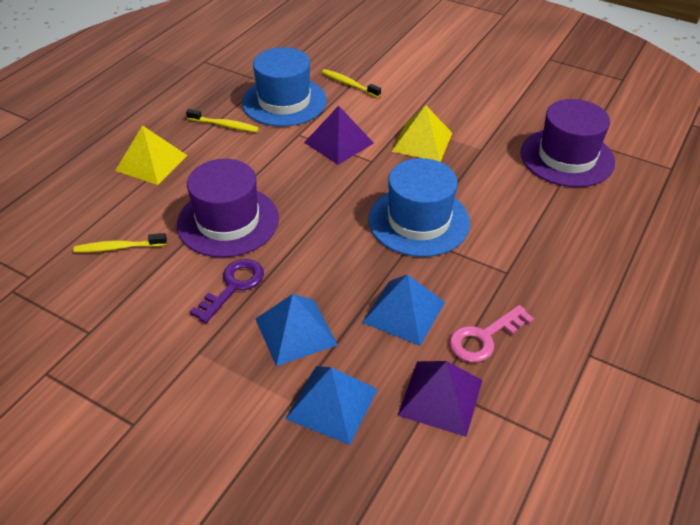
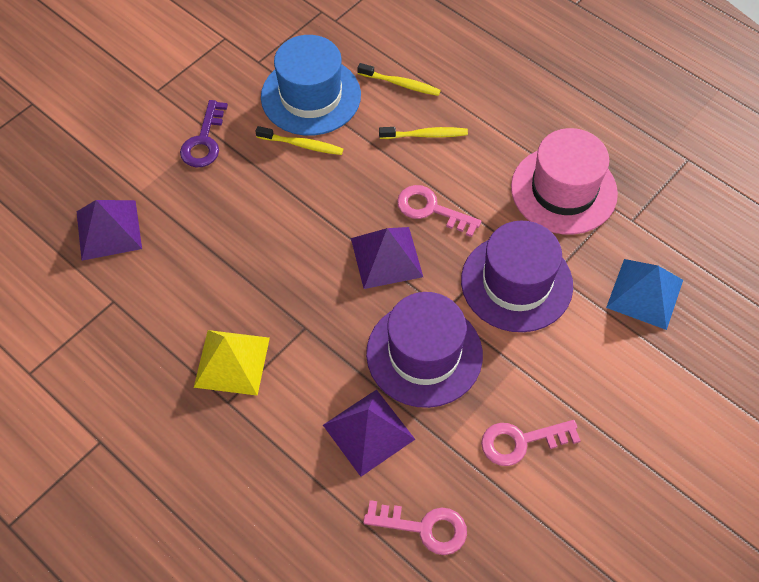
blue hat: 2 -> 1
blue pyramid: 3 -> 1
pink hat: 0 -> 1
pink key: 1 -> 3
purple pyramid: 2 -> 3
yellow pyramid: 2 -> 1

